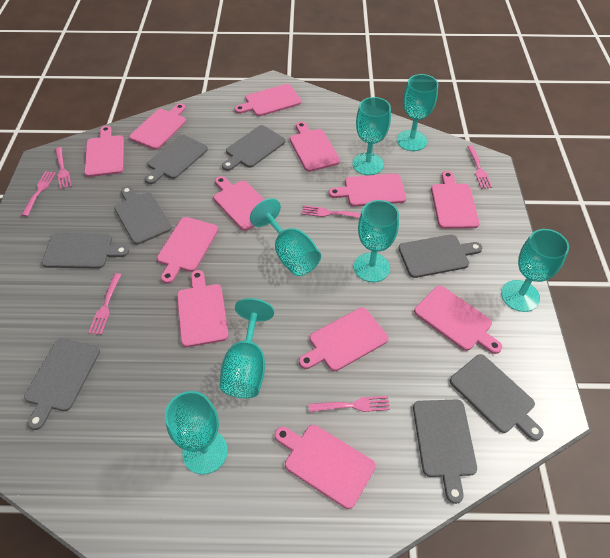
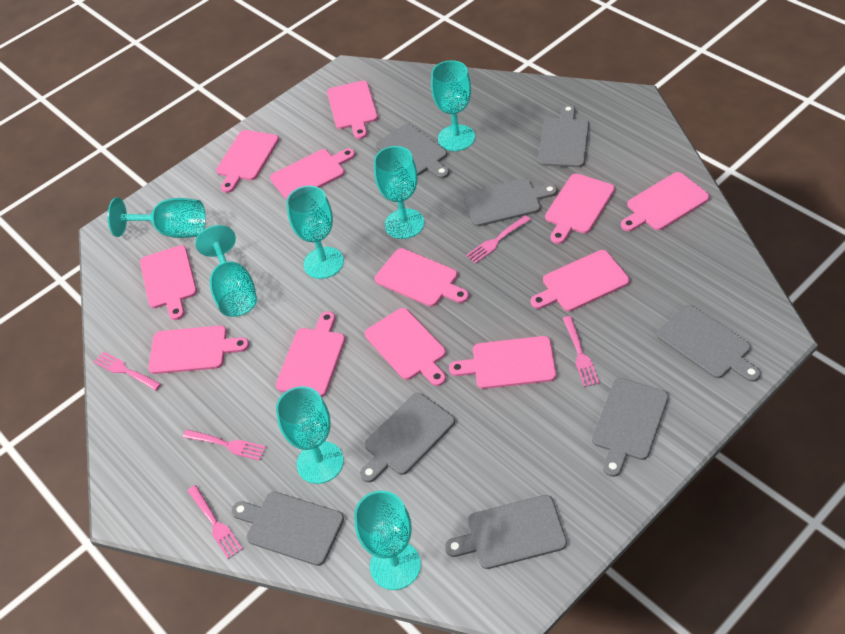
pink fork: 6 -> 5

